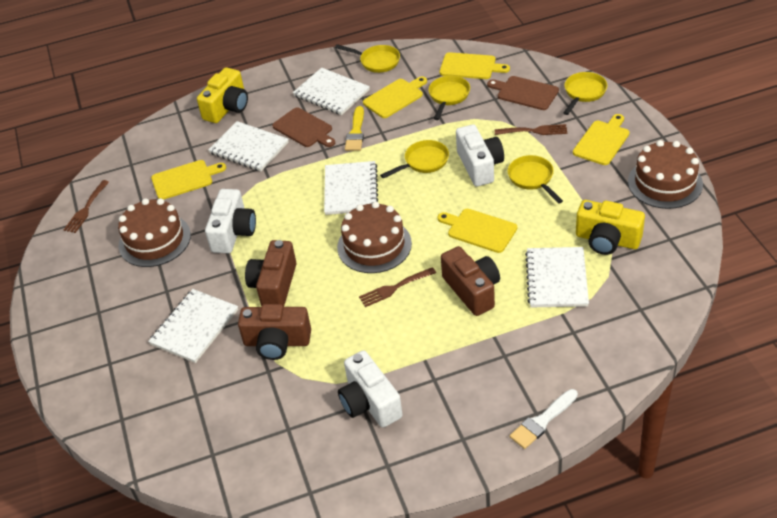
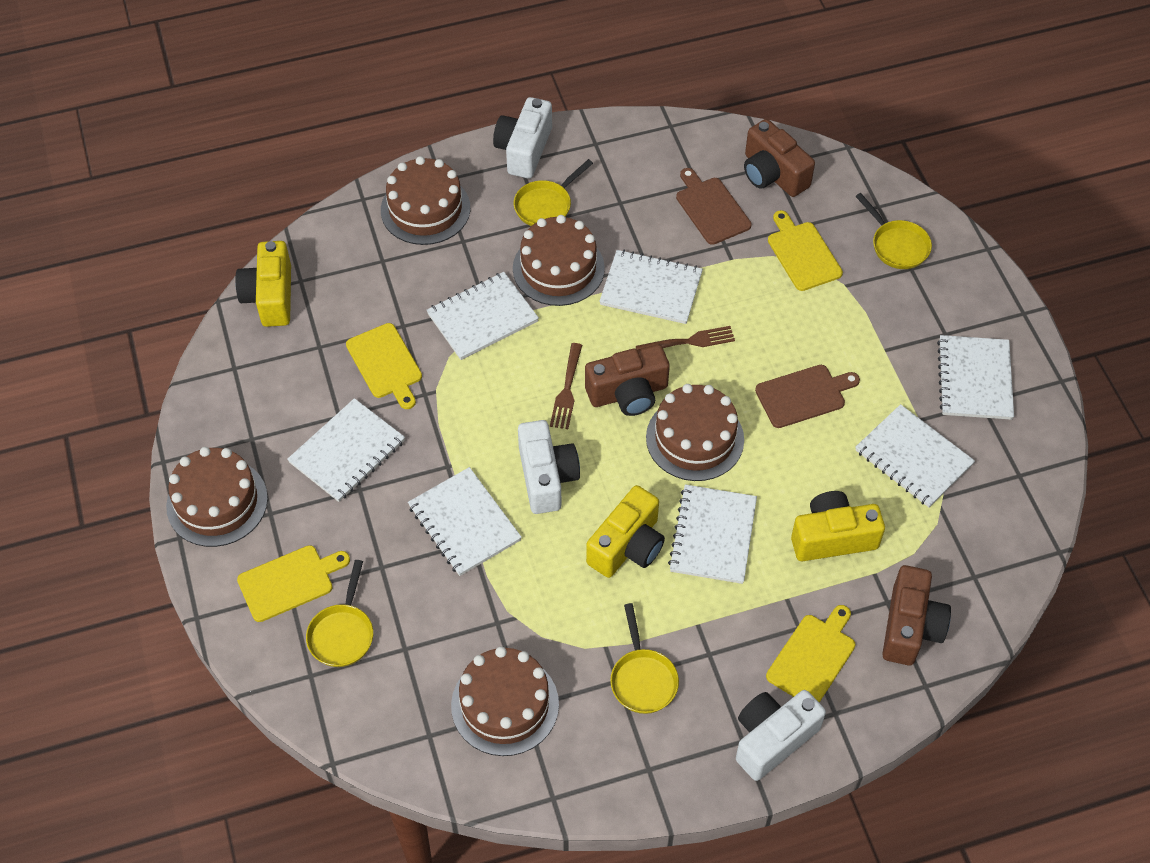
brown cake: 3 -> 5
brown fork: 3 -> 2
white brush: 1 -> 0
white notebook: 5 -> 7
yellow brush: 1 -> 0
yellow camera: 2 -> 3
yellow cutting board: 5 -> 4
yellow pan: 5 -> 4

